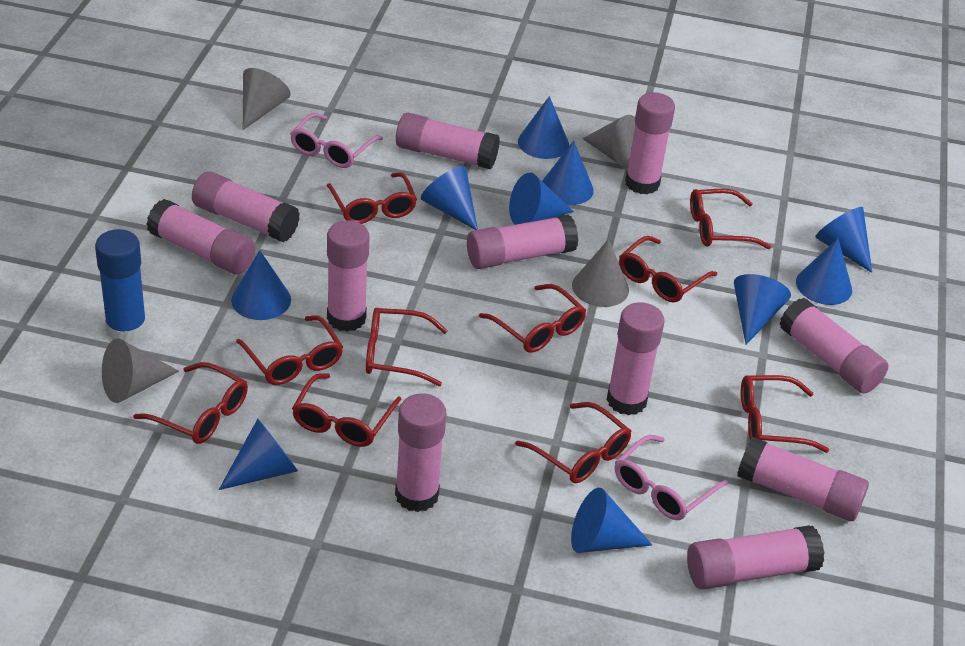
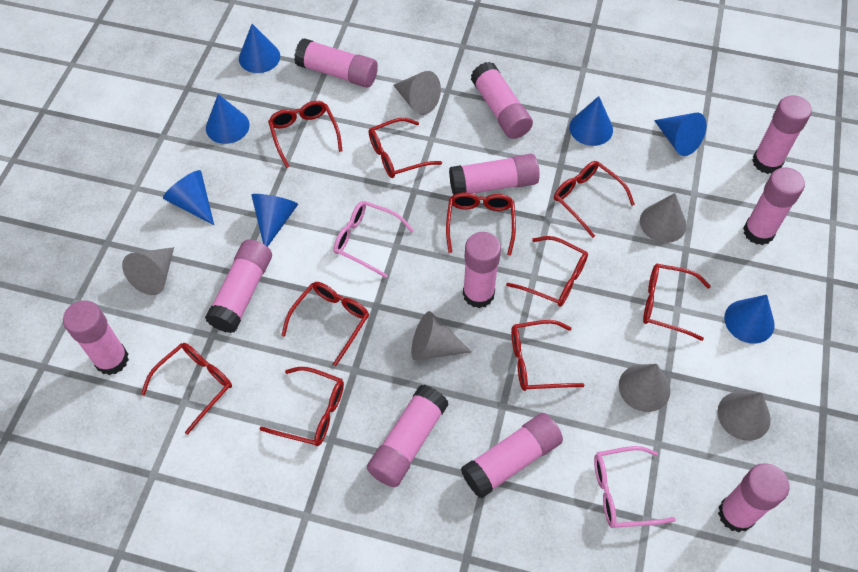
blue cone: 10 -> 7
blue glue stick: 1 -> 0
grey cone: 4 -> 6

